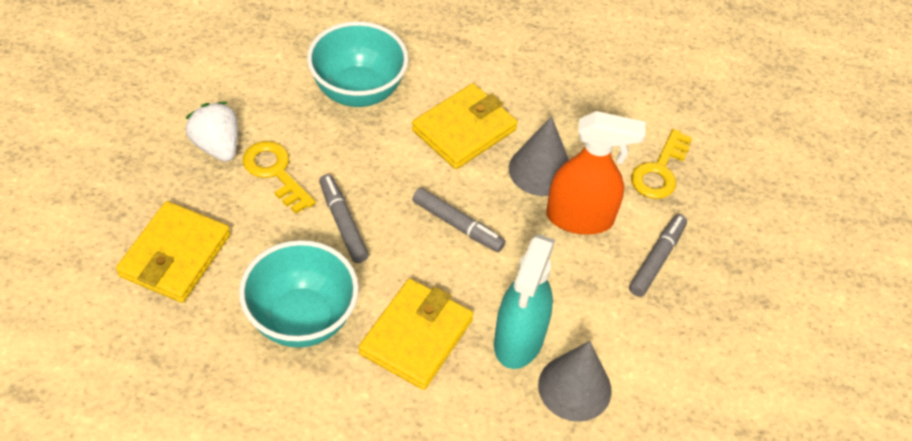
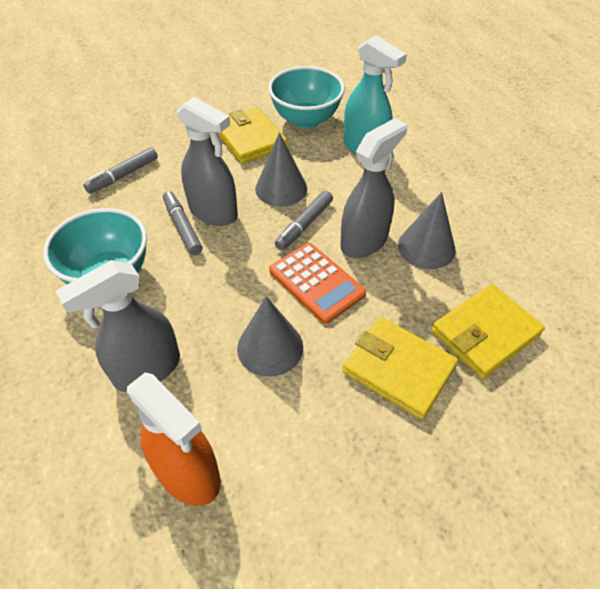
grey cone: 2 -> 3
grey spray bottle: 0 -> 3
orange calculator: 0 -> 1
white strawberry: 1 -> 0
yellow key: 2 -> 0

